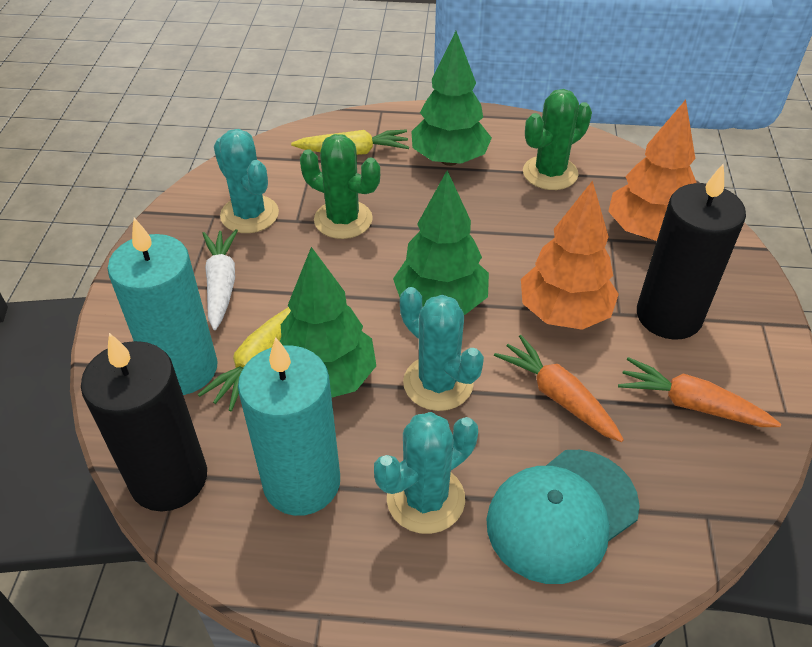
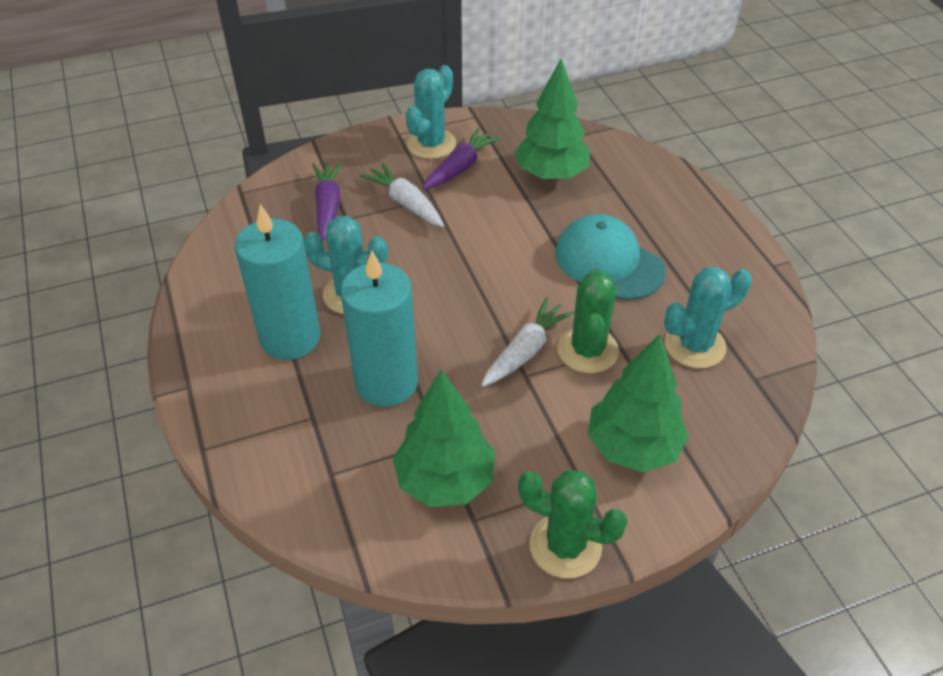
black candle: 2 -> 0
orange carrot: 2 -> 0
orange tree: 2 -> 0
purple carrot: 0 -> 2
white carrot: 1 -> 2
yellow carrot: 2 -> 0

